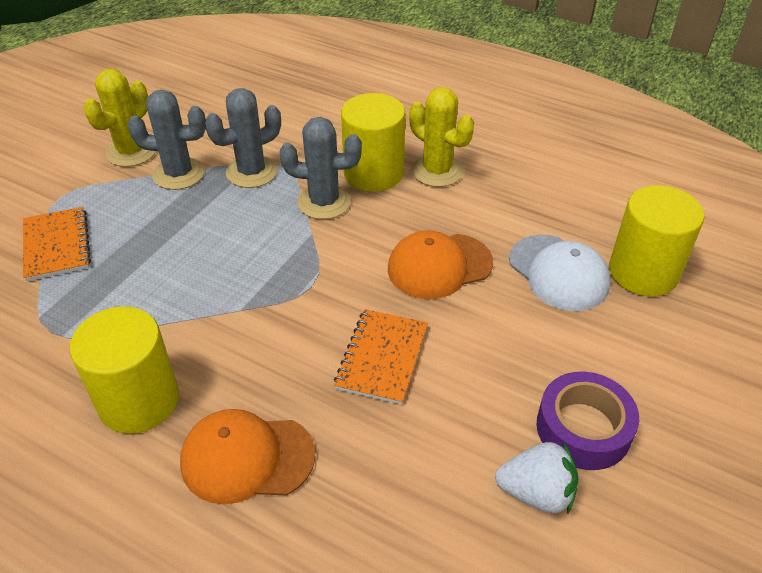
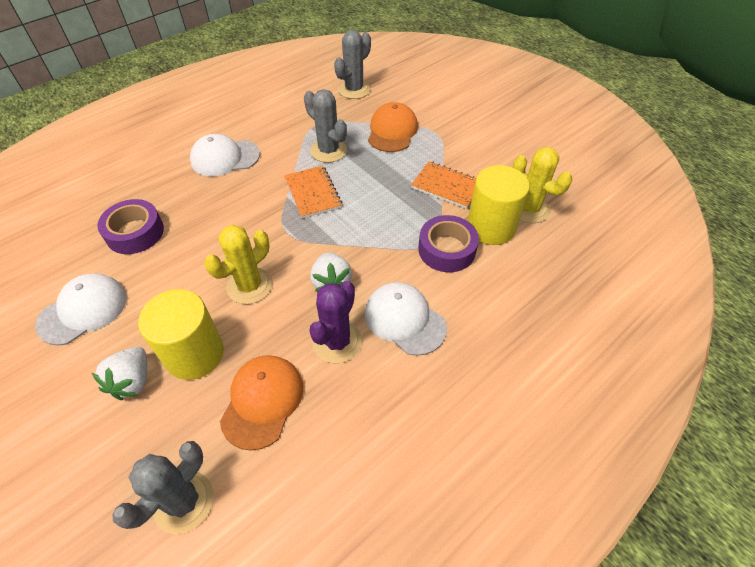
purple cactus: 0 -> 1
purple tape: 1 -> 2
white cap: 1 -> 3
white strawberry: 1 -> 2
yellow cylinder: 3 -> 2

